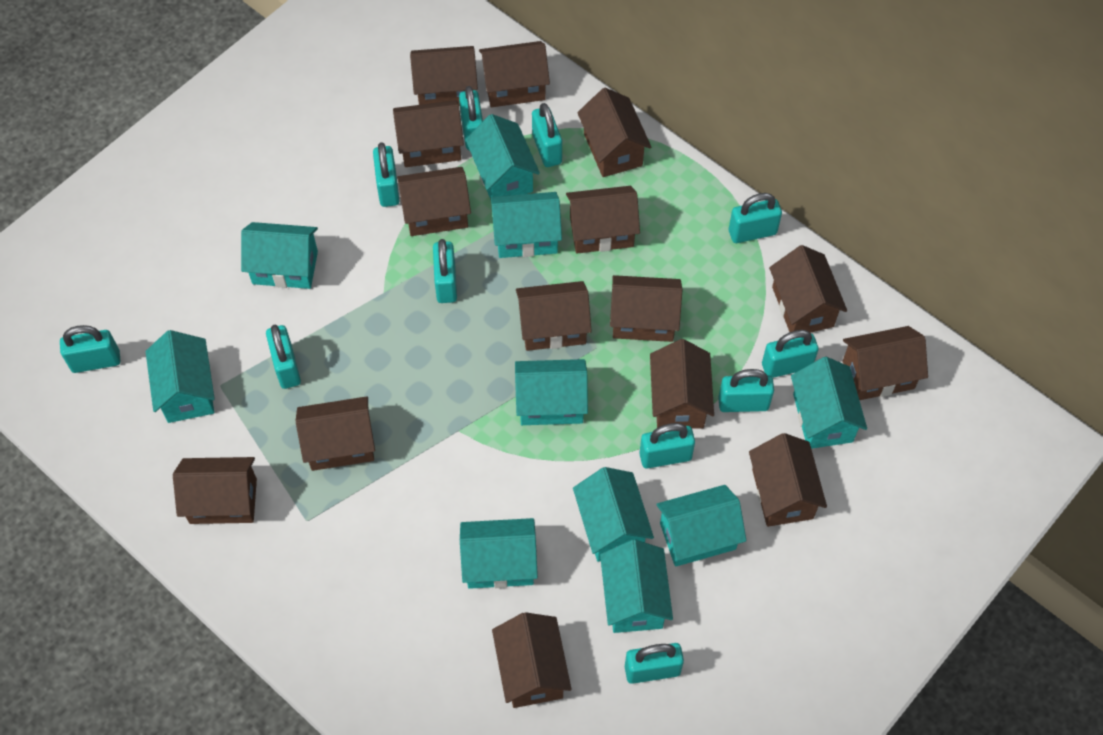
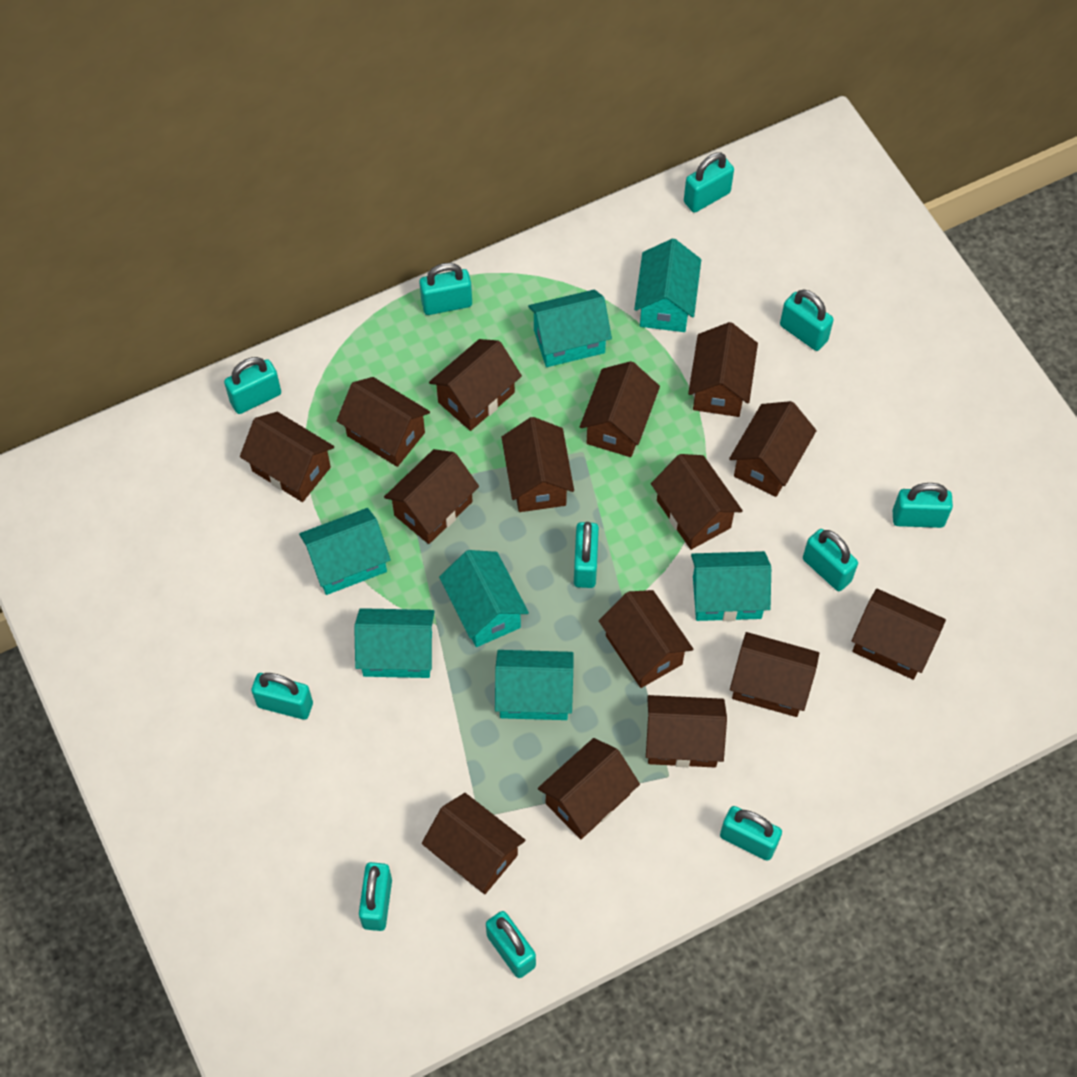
turquoise house: 10 -> 7

